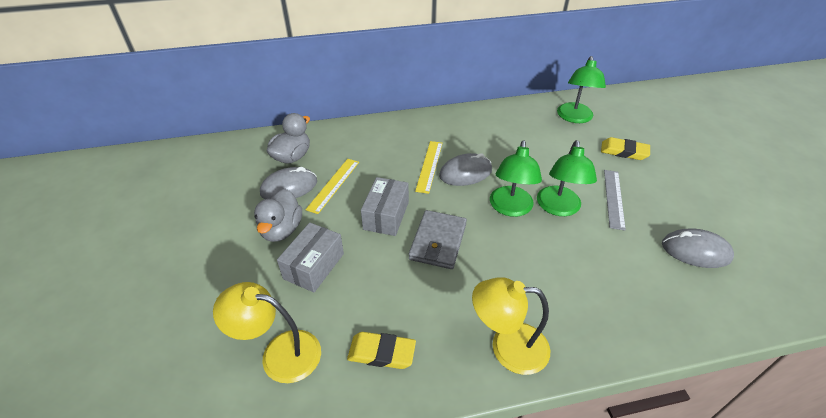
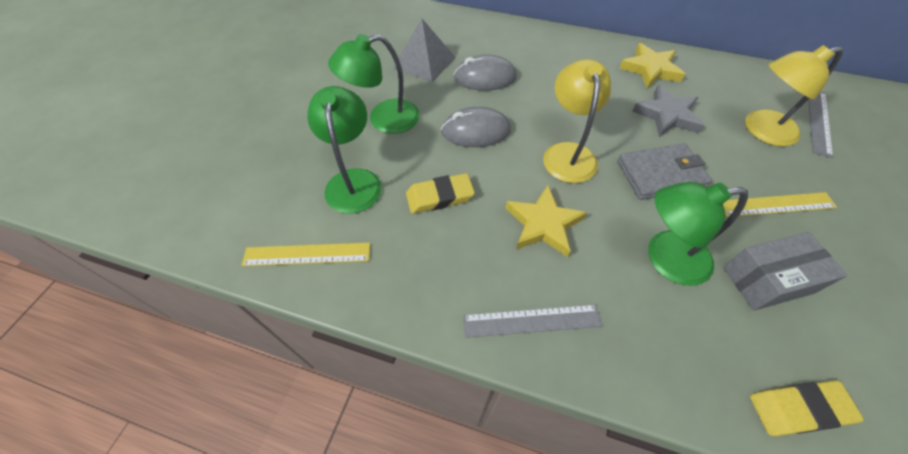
grey box: 2 -> 1
grey duck: 2 -> 0
grey mouse: 3 -> 2
grey pyramid: 0 -> 1
grey ruler: 1 -> 2
grey star: 0 -> 1
yellow star: 0 -> 2

